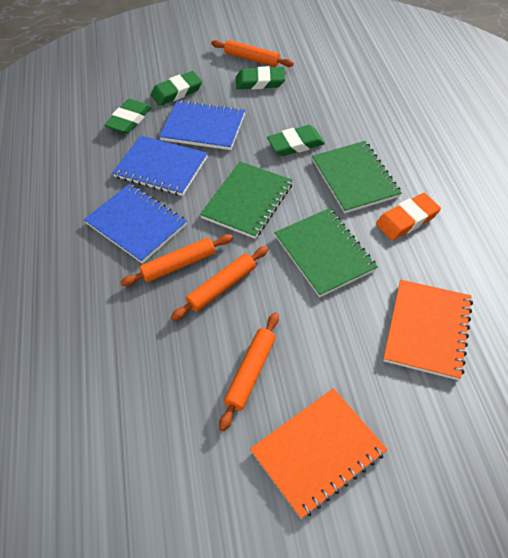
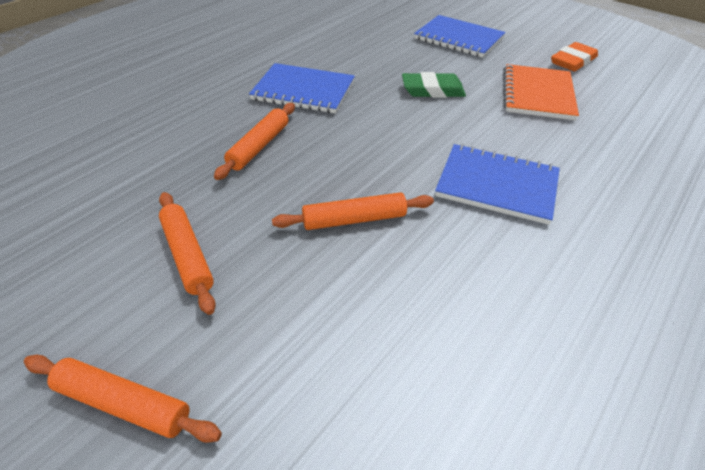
green eraser: 4 -> 1
green notebook: 3 -> 0
orange notebook: 2 -> 1

